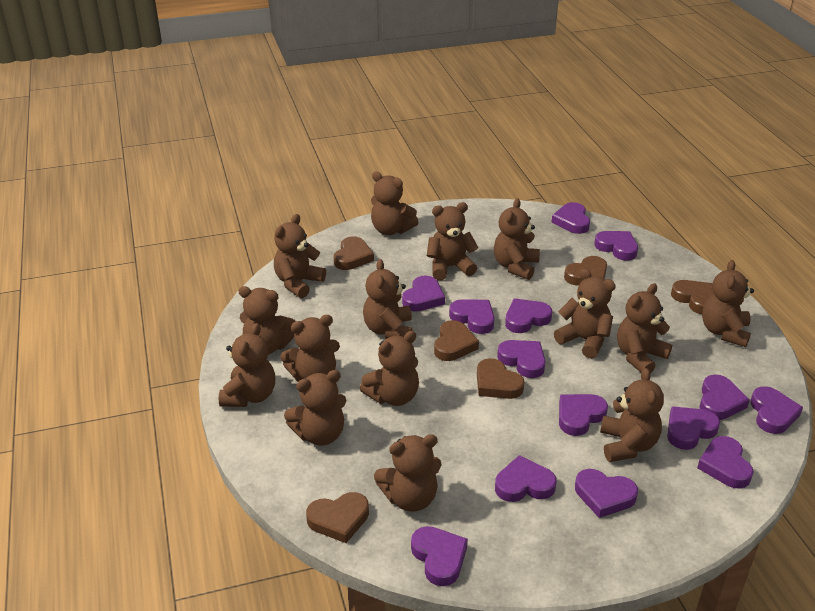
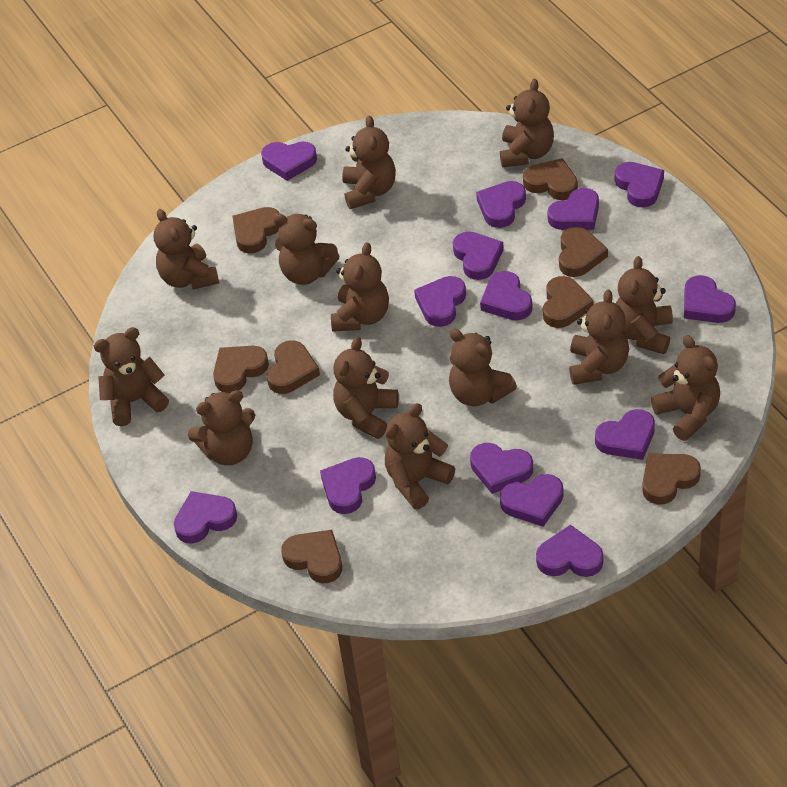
brown heart: 6 -> 8
brown teddy bear: 15 -> 13

